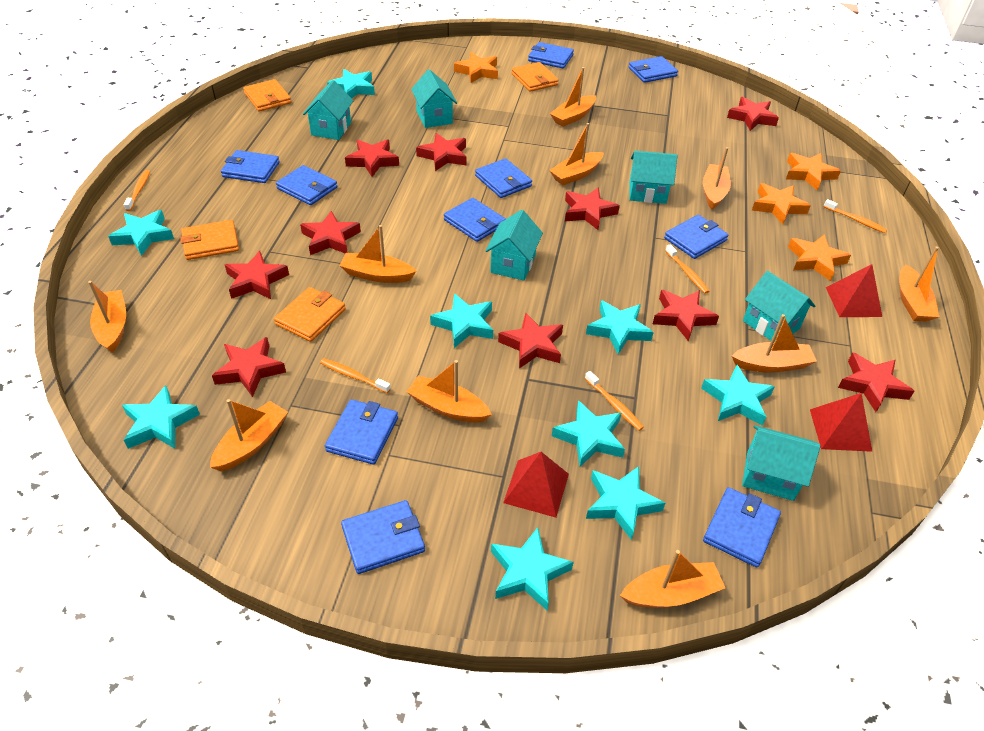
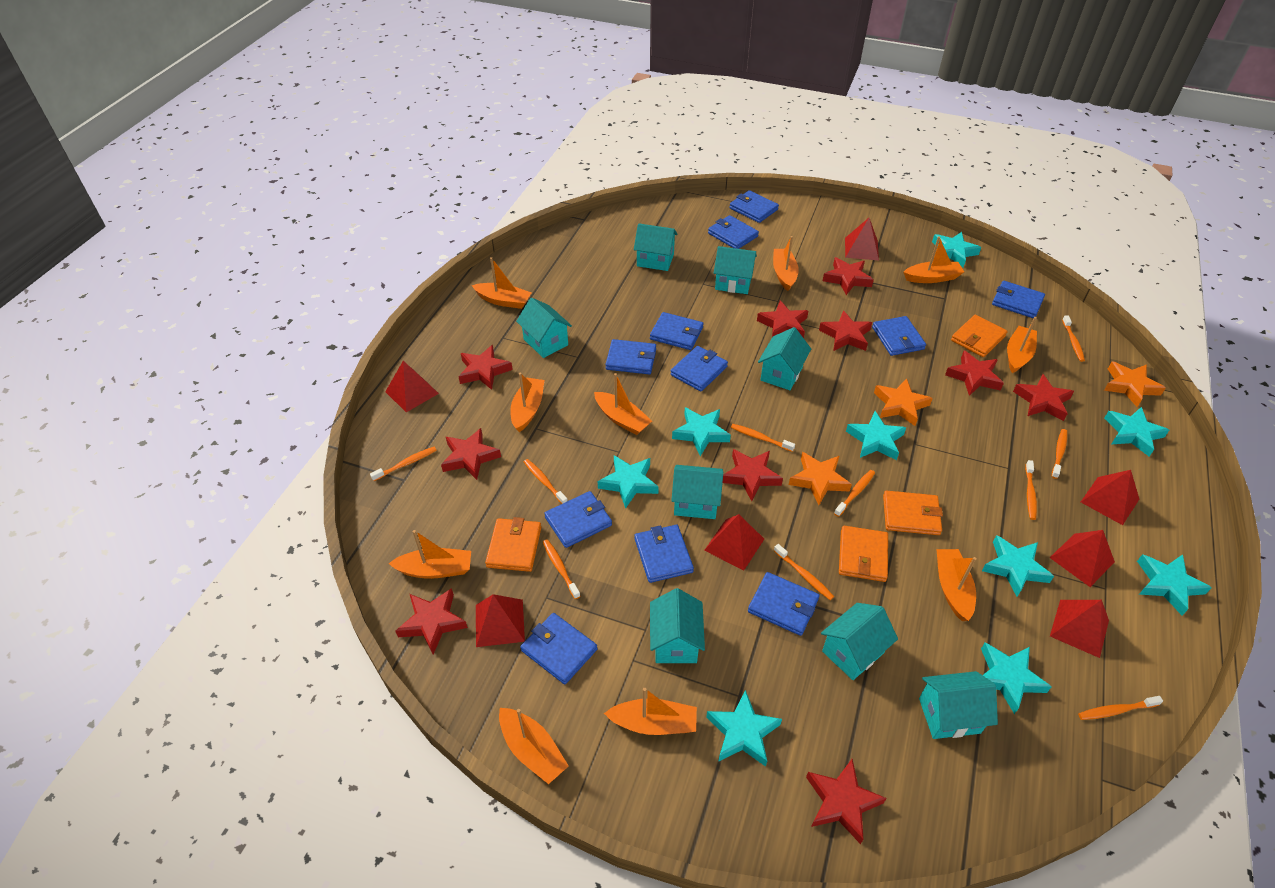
blue wallet: 10 -> 11
orange star: 4 -> 3
orange toothbrush: 5 -> 10
red pyramid: 3 -> 7
turquoise house: 6 -> 8

